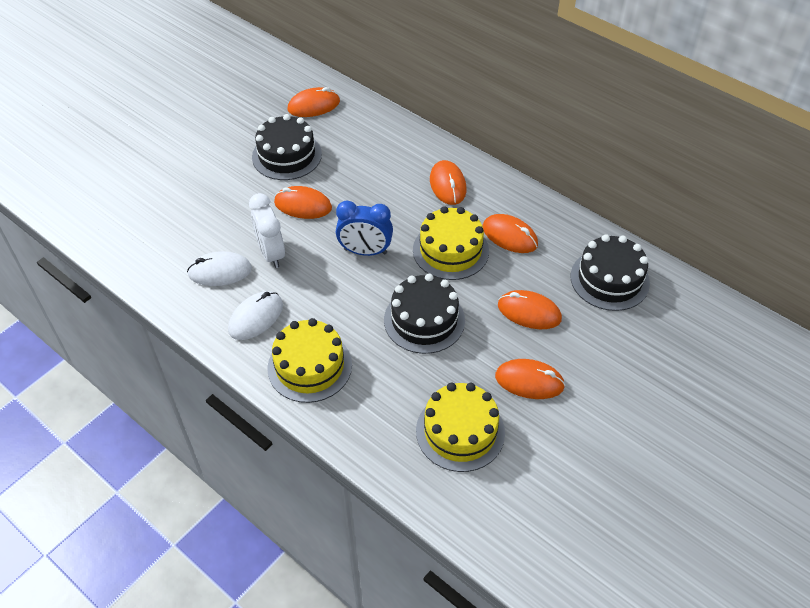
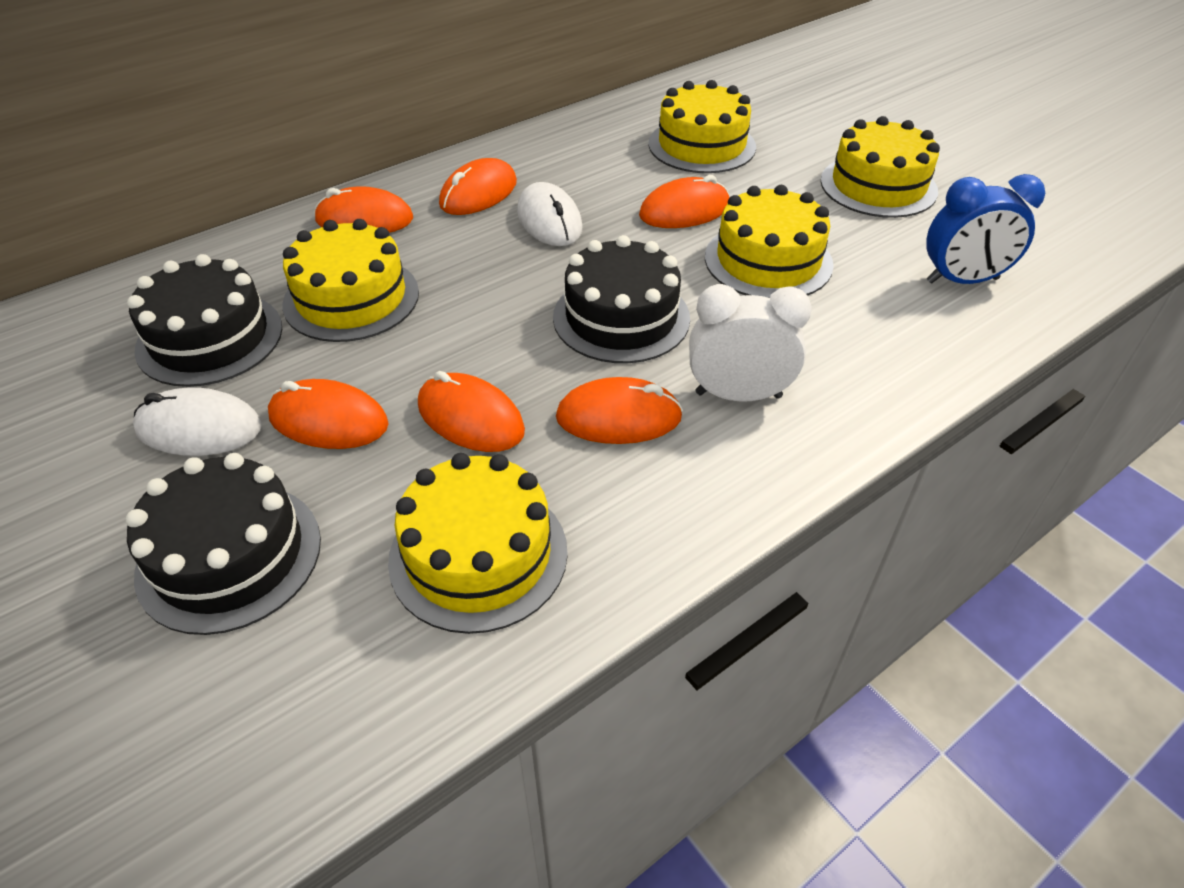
yellow cake: 3 -> 5

